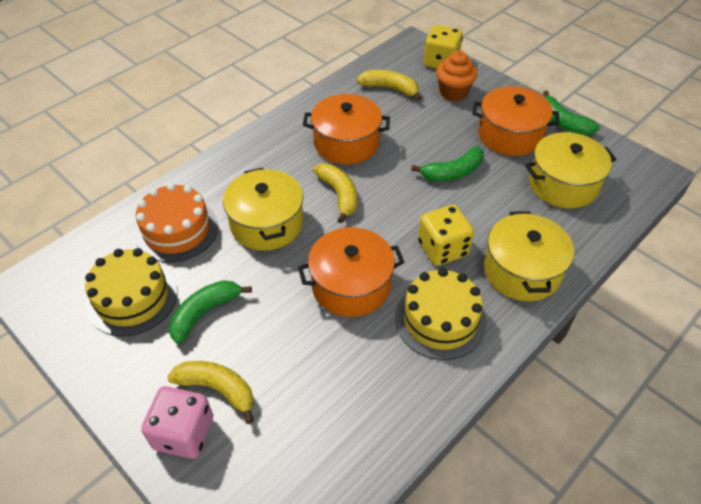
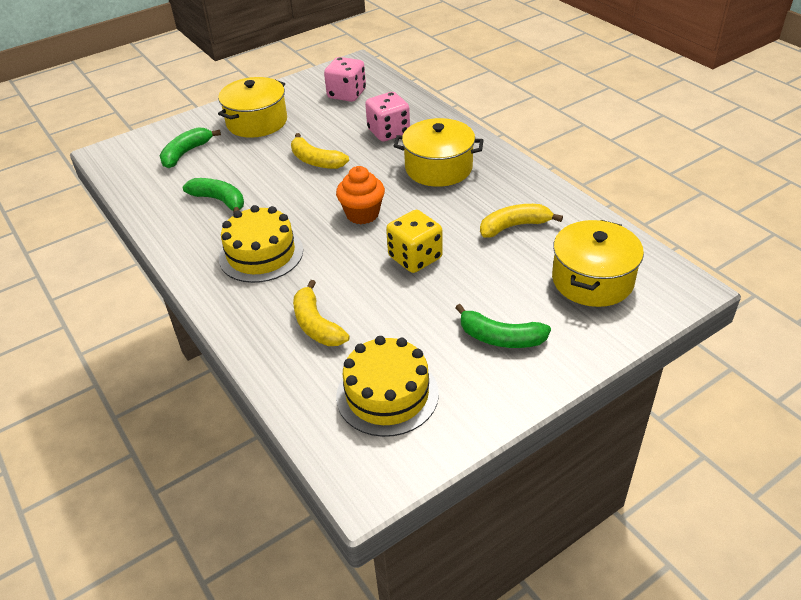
orange cake: 1 -> 0
orange pot: 3 -> 0
pink dice: 1 -> 2
yellow dice: 2 -> 1

